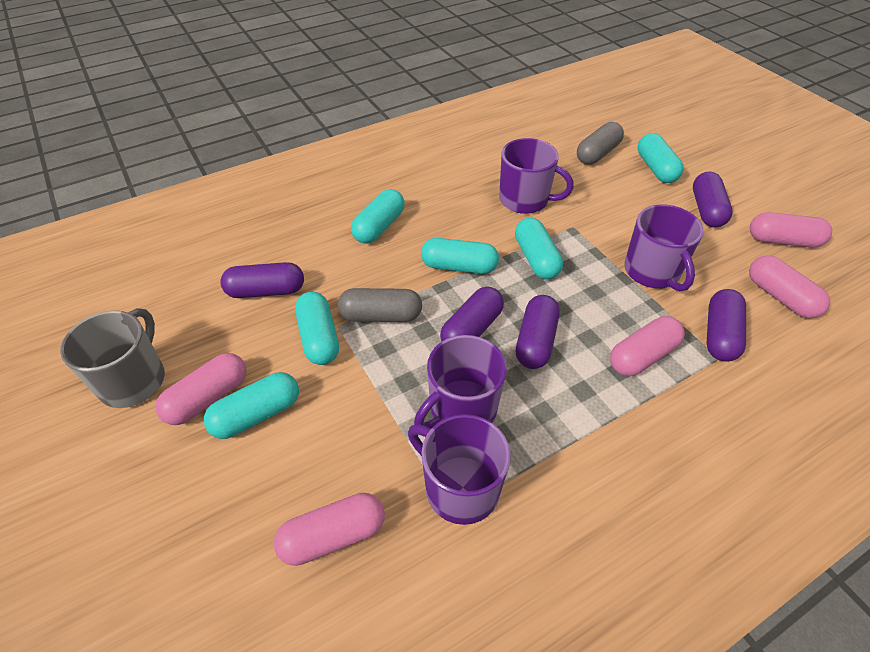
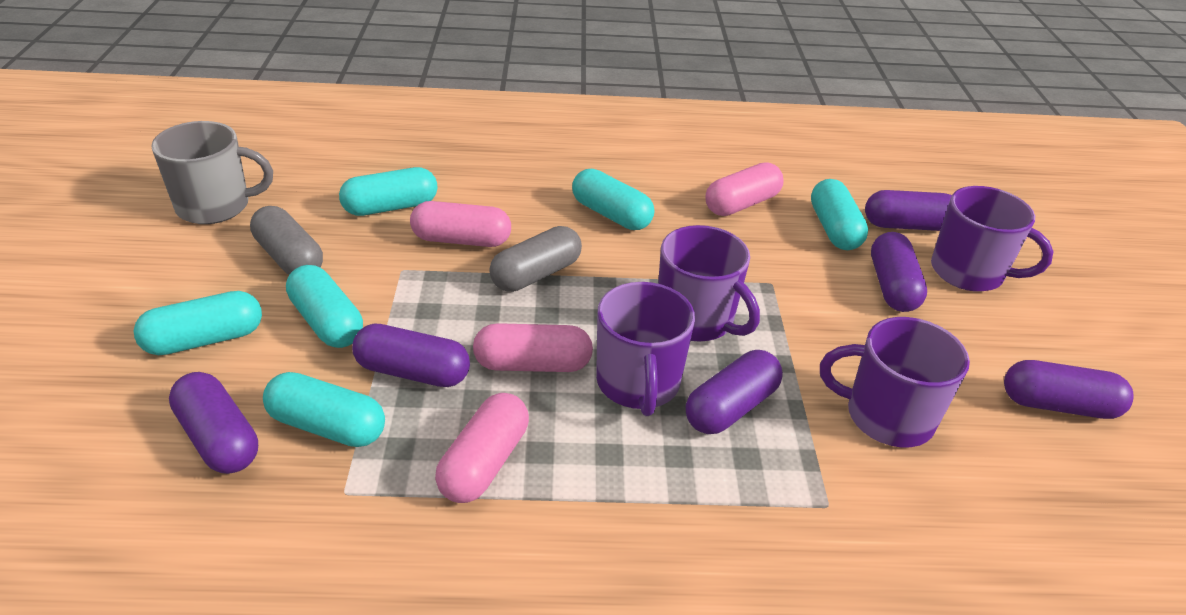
pink capsule: 5 -> 4
purple capsule: 5 -> 6

